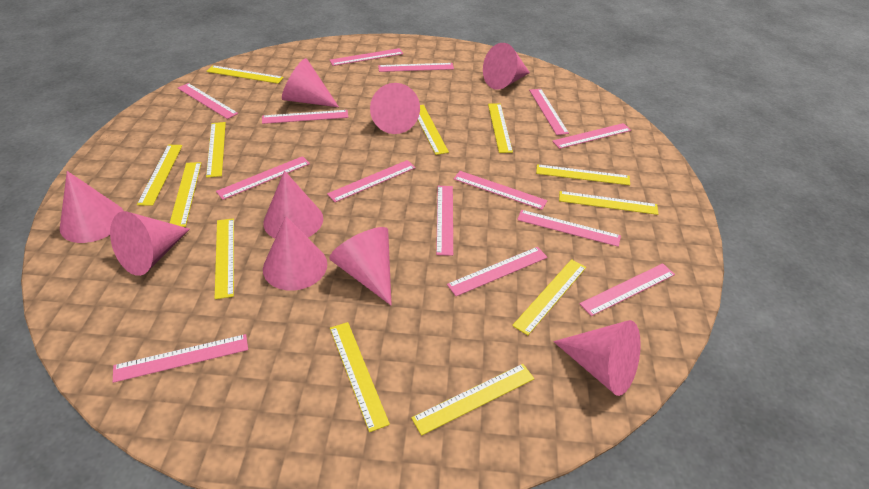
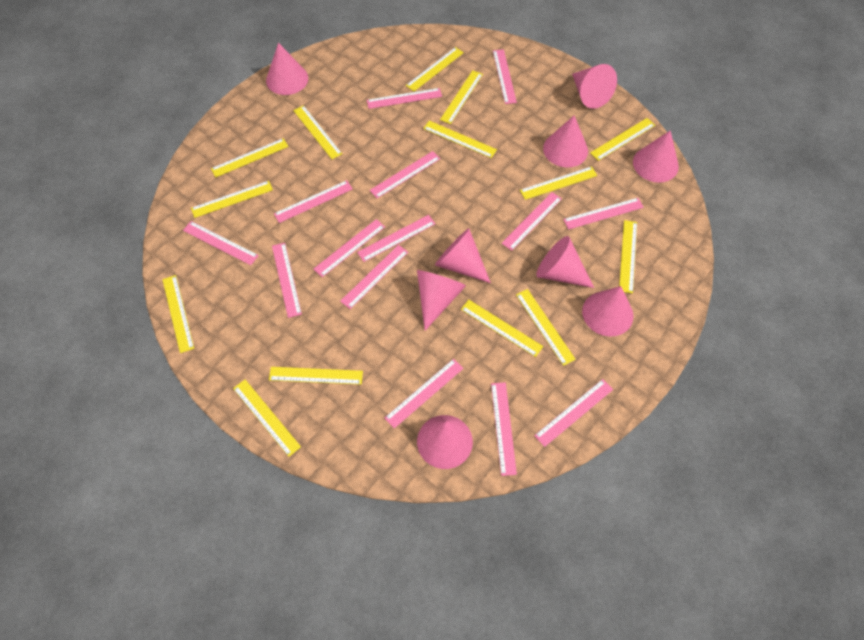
yellow ruler: 12 -> 14

